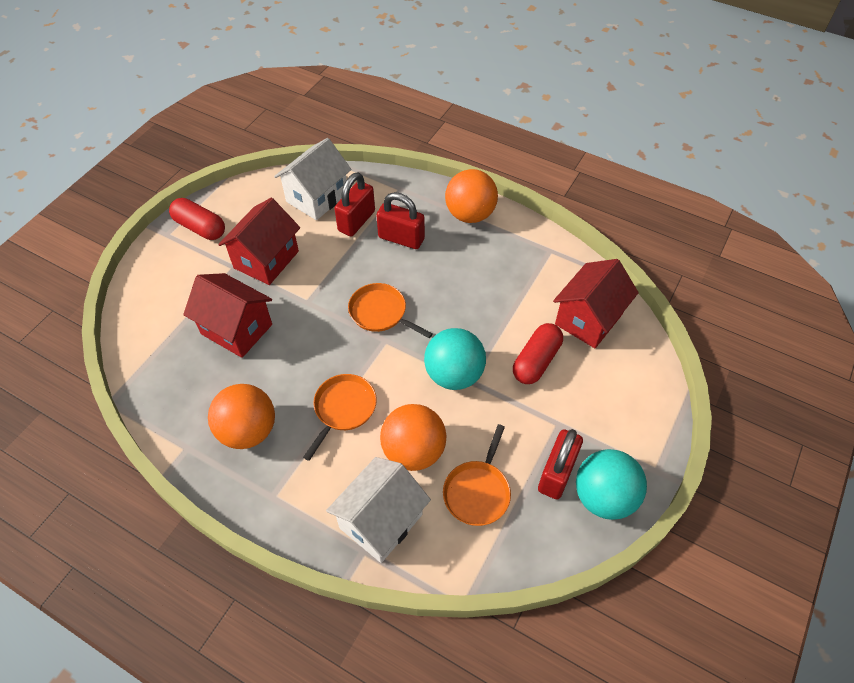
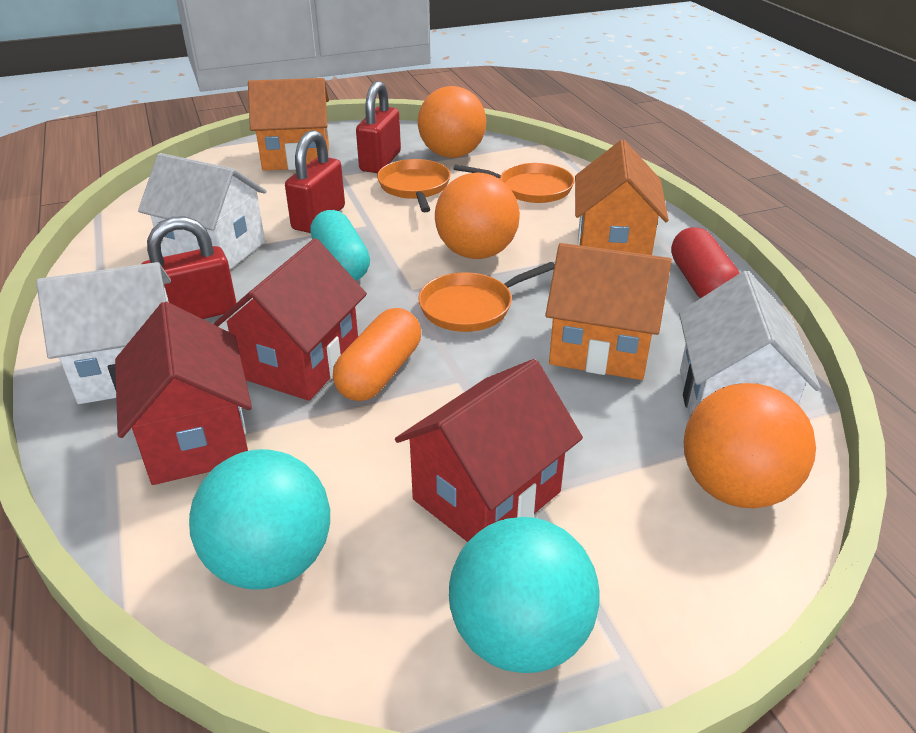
orange capsule: 0 -> 1
orange house: 0 -> 3
red capsule: 2 -> 1
turquoise capsule: 0 -> 1
white house: 2 -> 3

